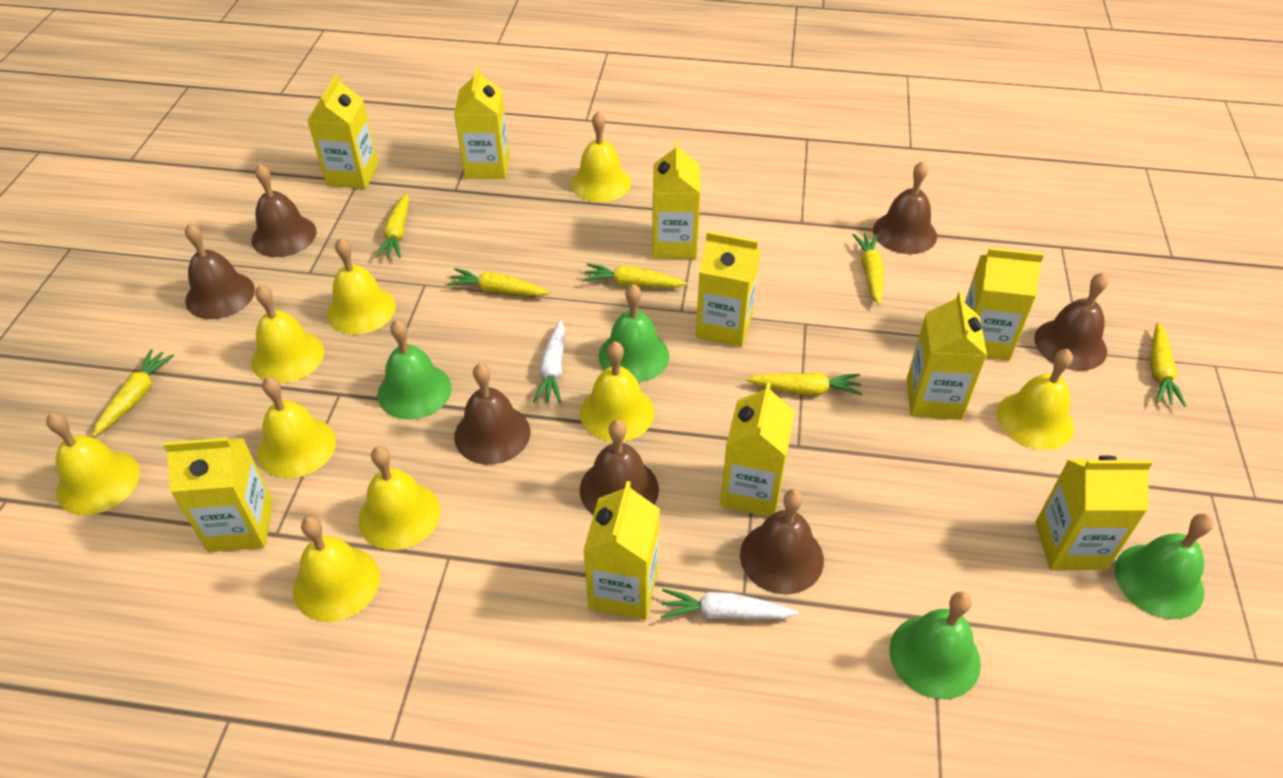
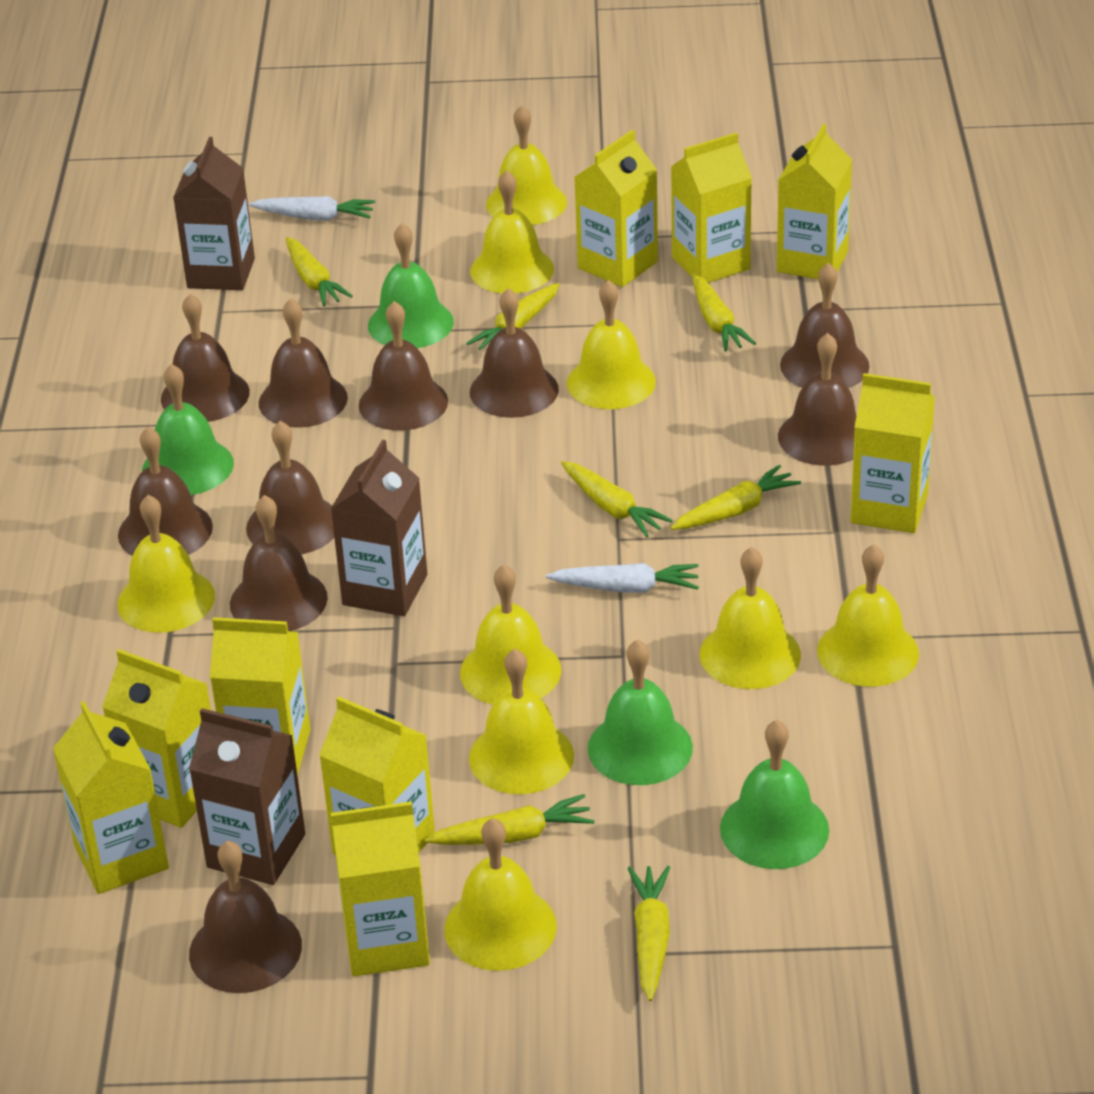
brown bell: 7 -> 10
brown carton: 0 -> 3
yellow carton: 10 -> 9

